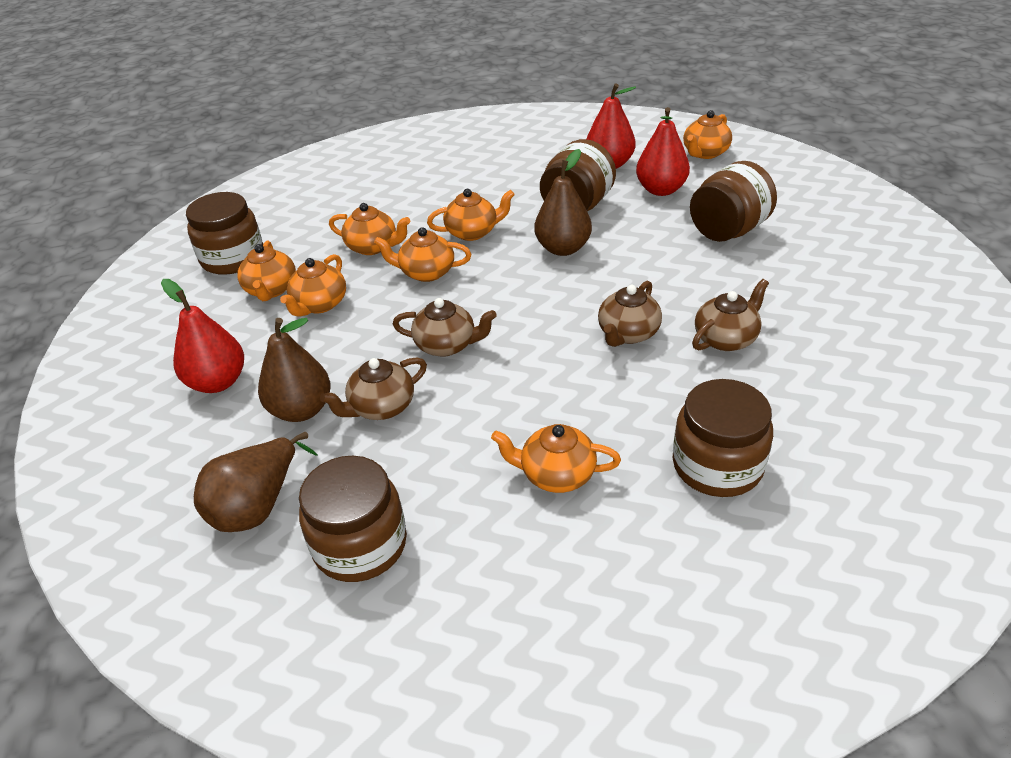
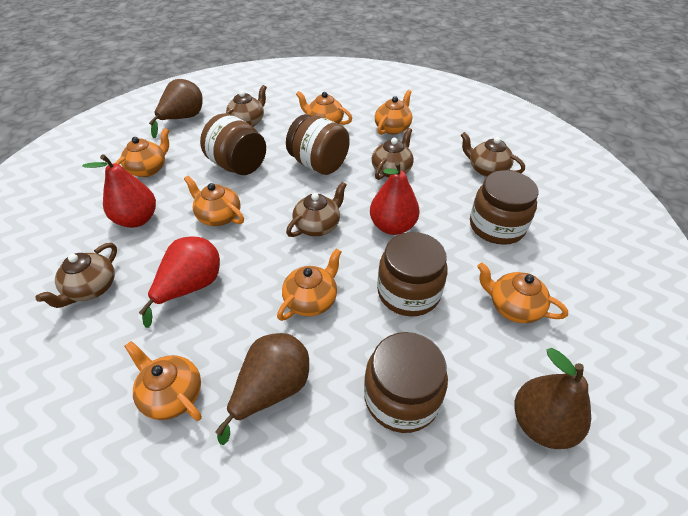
brown teapot: 4 -> 5

